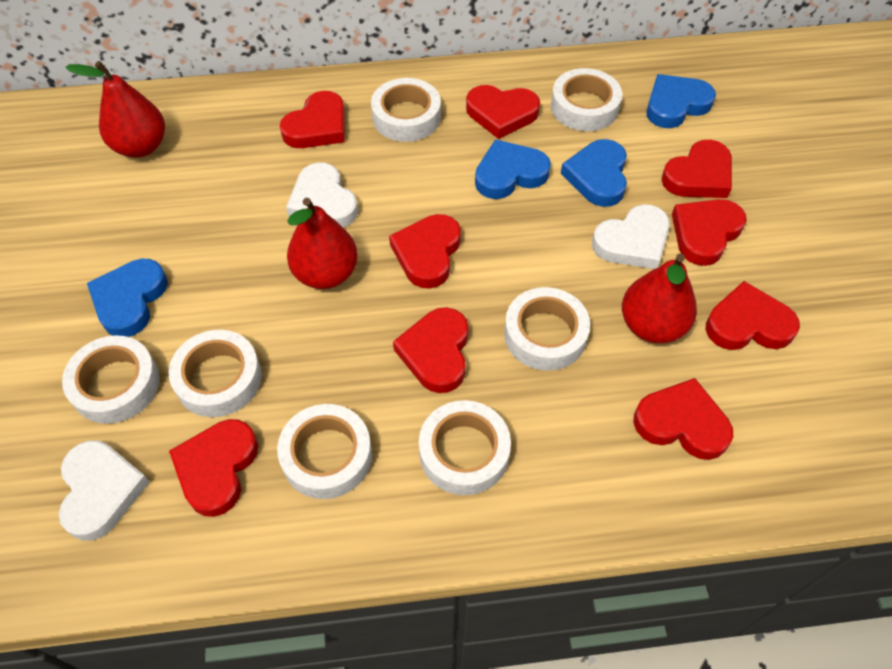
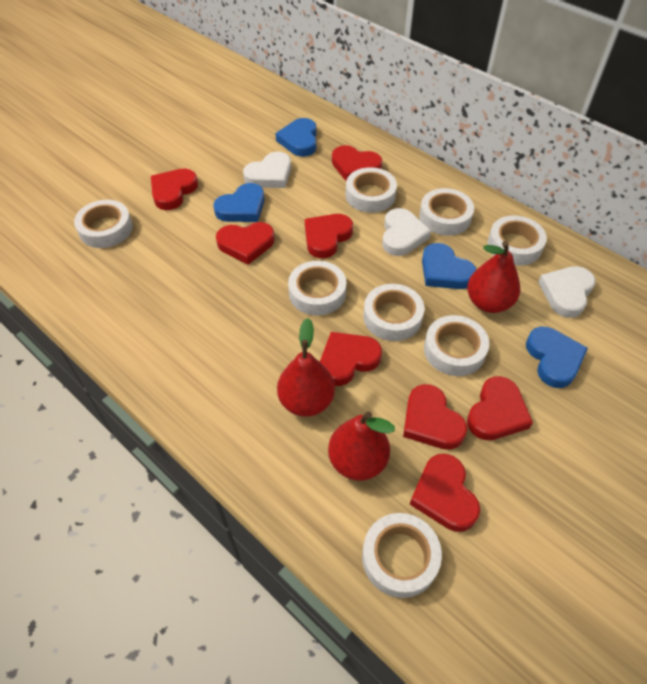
red heart: 9 -> 8
white tape: 7 -> 8

